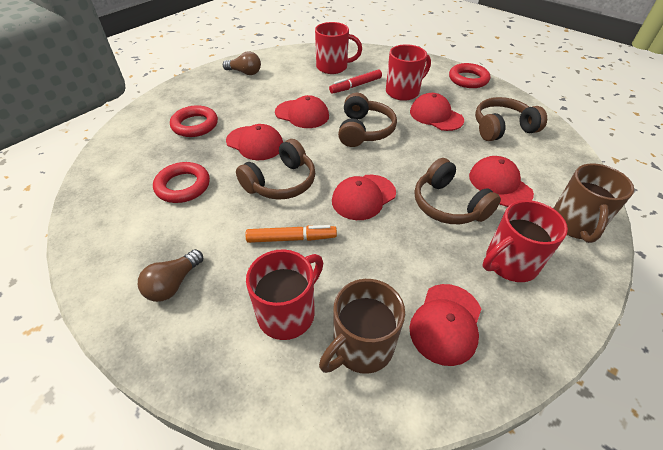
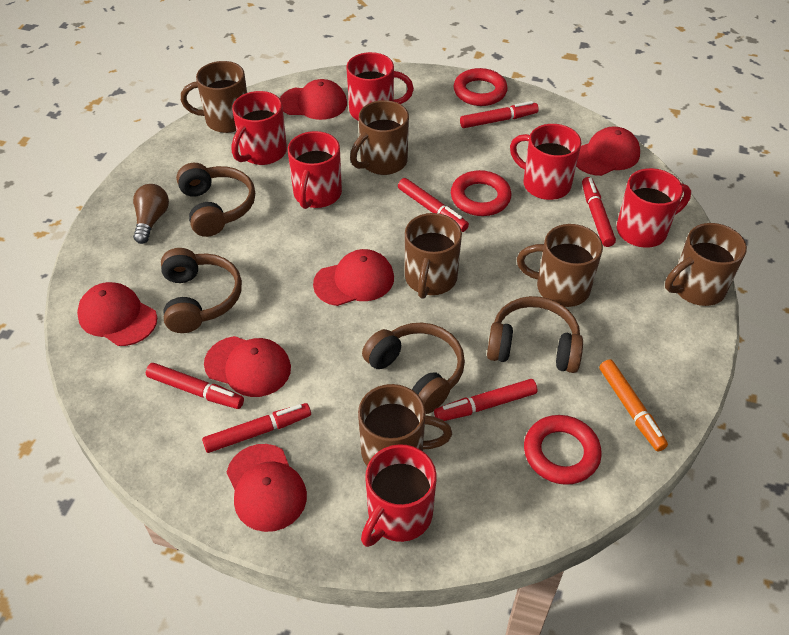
brown light bulb: 2 -> 1
brown mug: 2 -> 6
red marker: 1 -> 6
red mug: 4 -> 6

